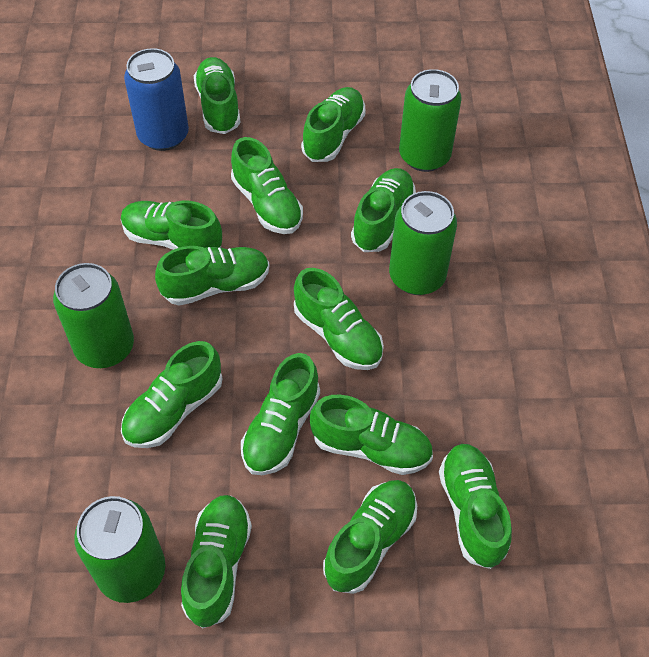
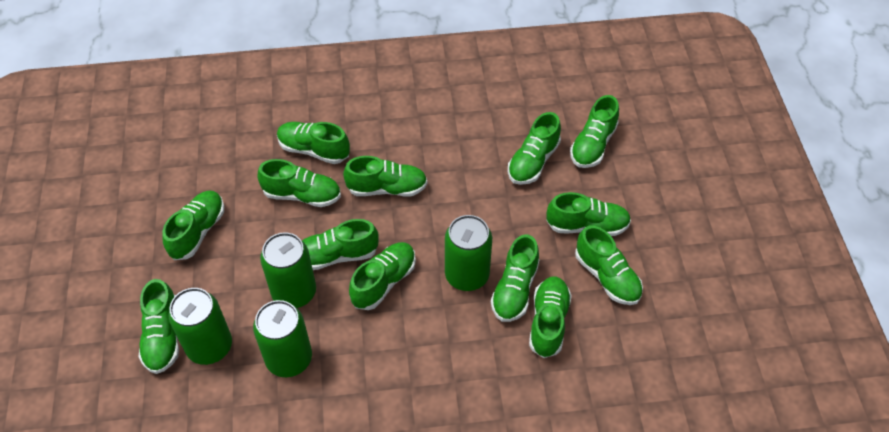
blue can: 1 -> 0

